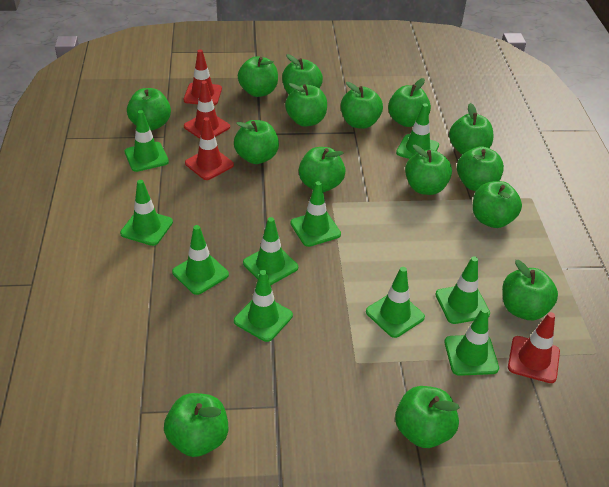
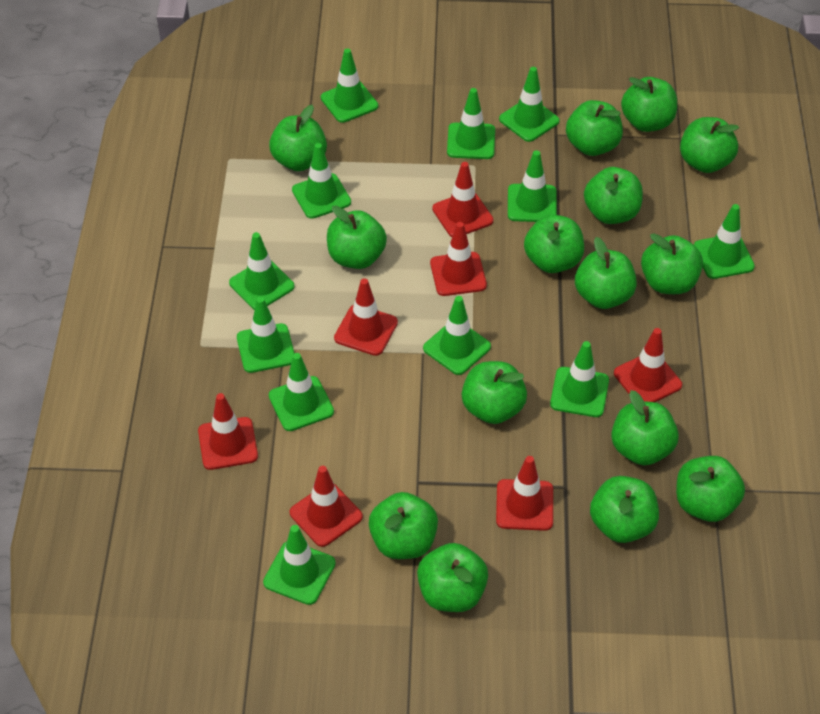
green traffic cone: 10 -> 12
red traffic cone: 4 -> 7

